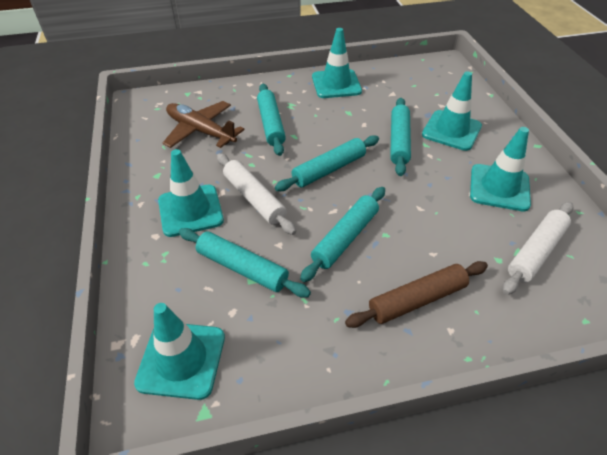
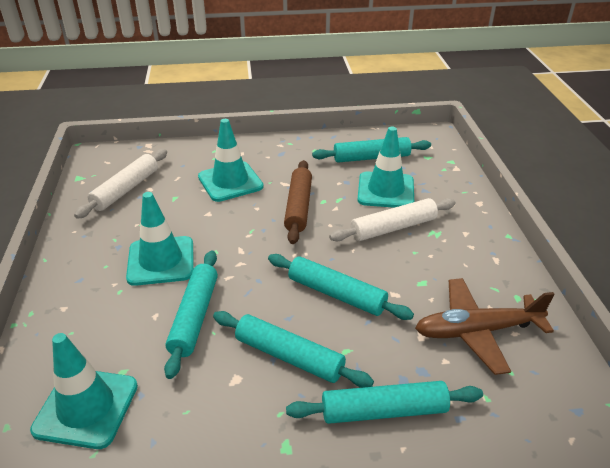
turquoise traffic cone: 5 -> 4

